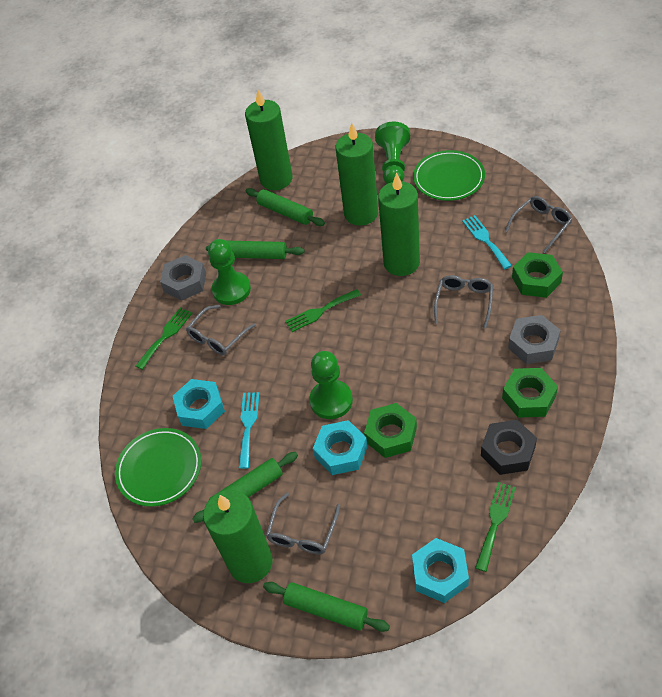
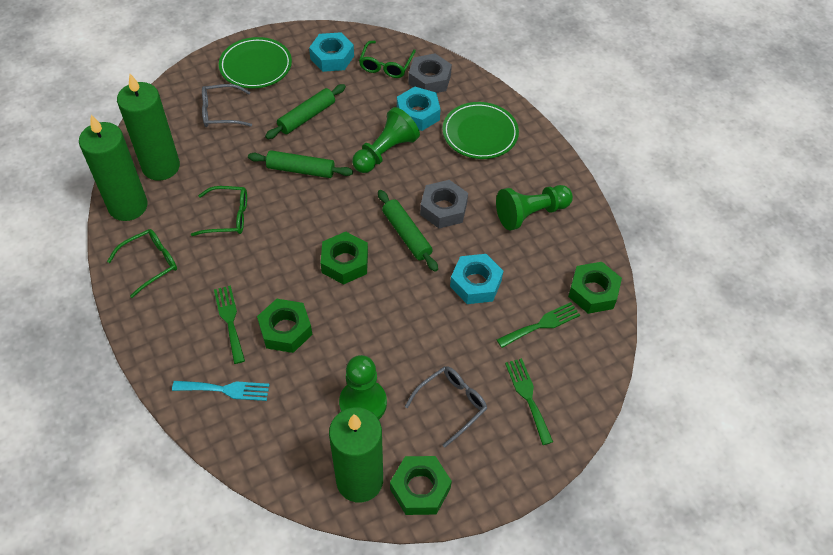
black nut: 1 -> 0
green candle: 4 -> 3
green glasses: 0 -> 3
green nut: 3 -> 4
green rolling pin: 4 -> 3
grey glasses: 4 -> 2
turquoise fork: 2 -> 1

